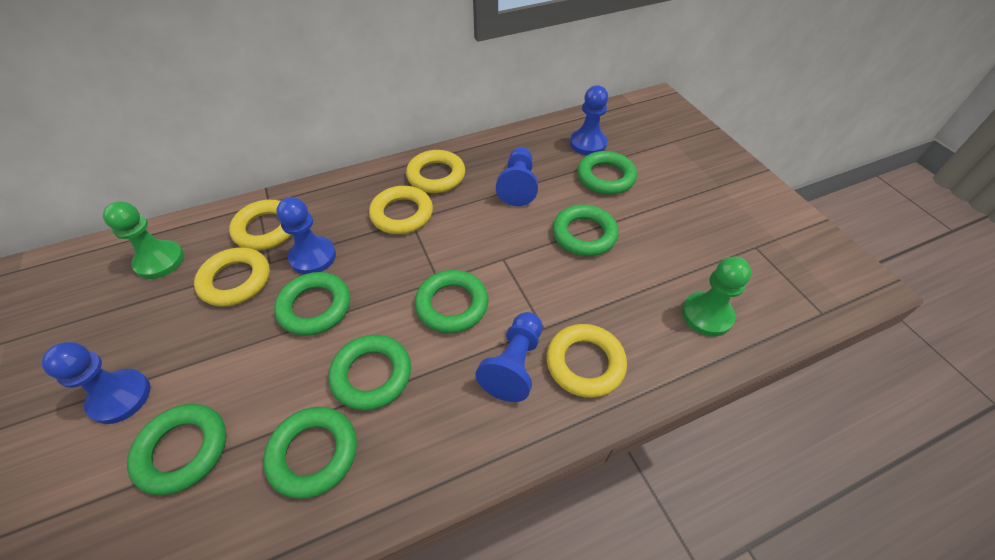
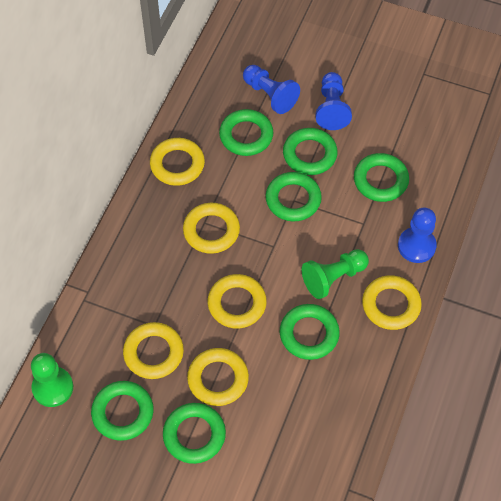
blue pawn: 5 -> 3
yellow ring: 5 -> 6

